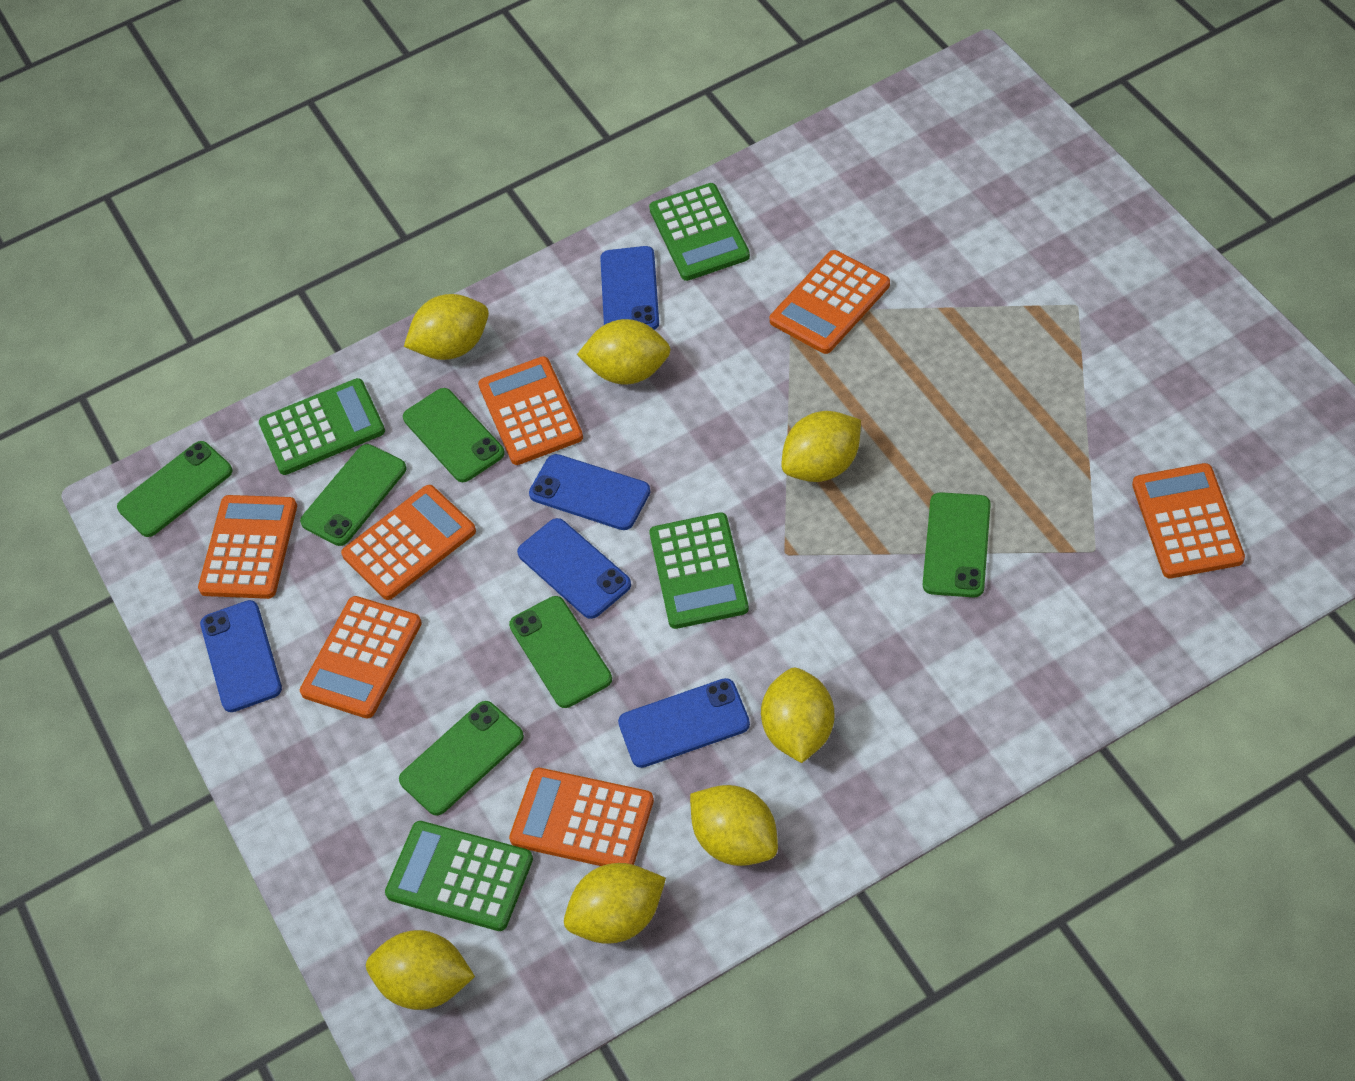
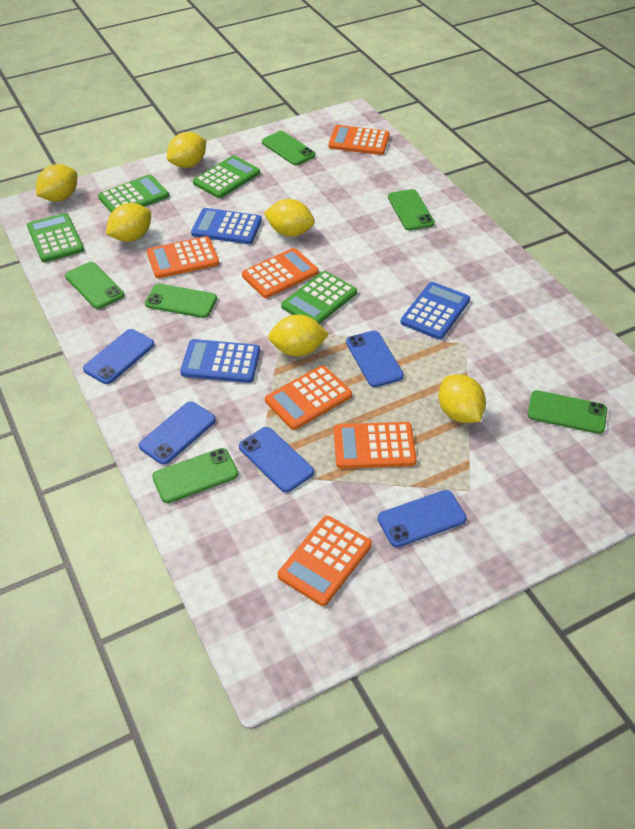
blue calculator: 0 -> 3
orange calculator: 7 -> 6
yellow lemon: 7 -> 6

